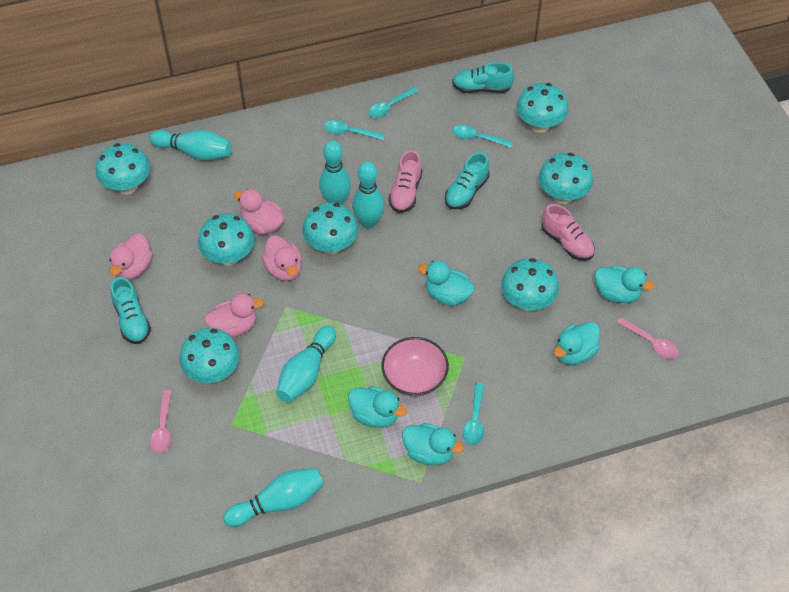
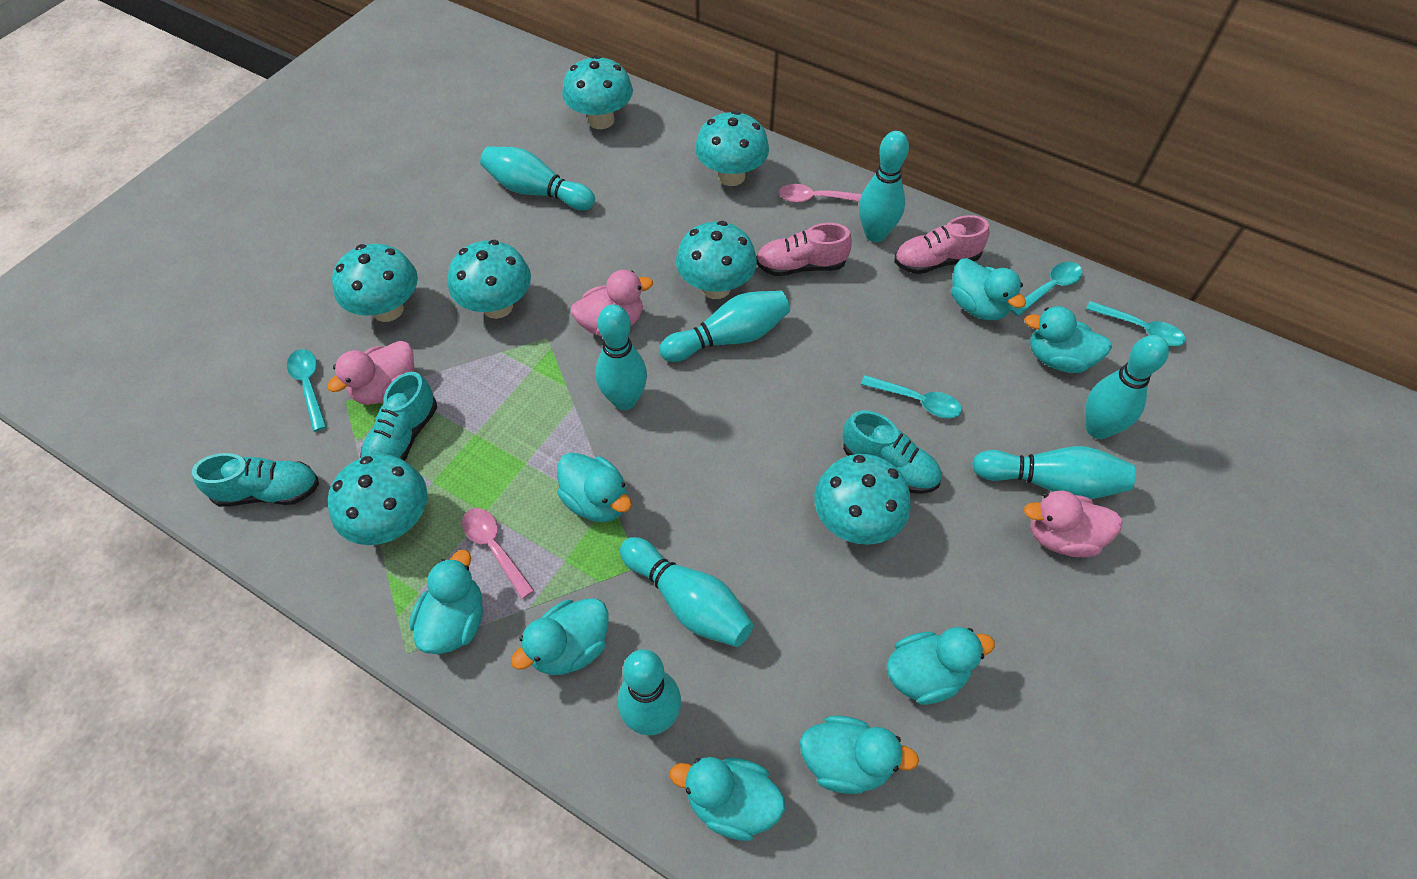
pink bowl: 1 -> 0
pink duck: 4 -> 3
turquoise bowling pin: 5 -> 8
turquoise duck: 5 -> 8

